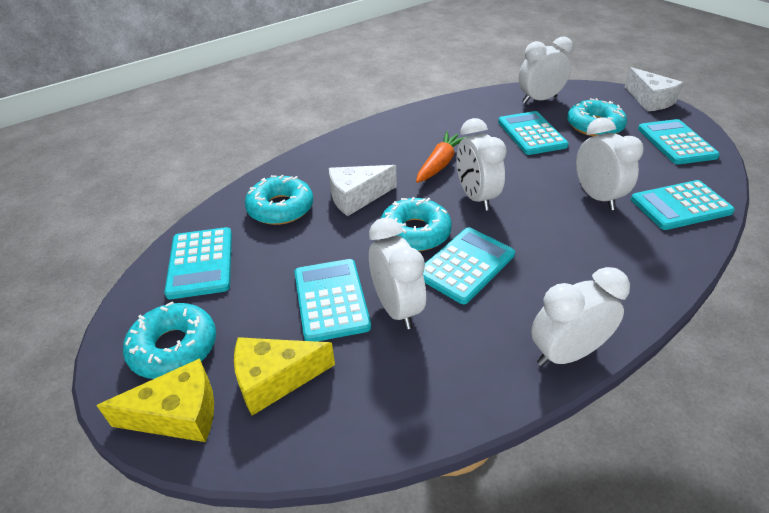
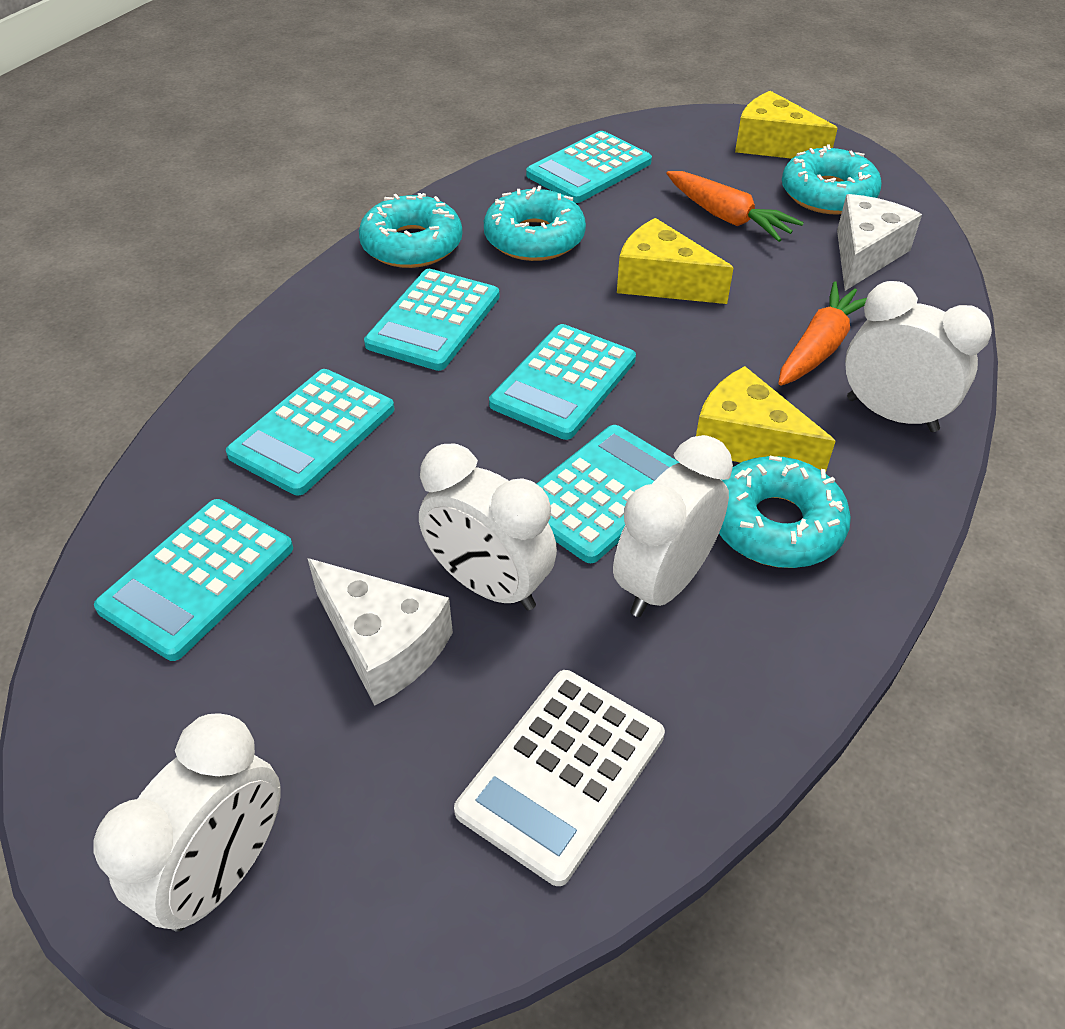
orange carrot: 1 -> 2
white calculator: 0 -> 1
white clock: 5 -> 4
yellow cheese: 2 -> 3

